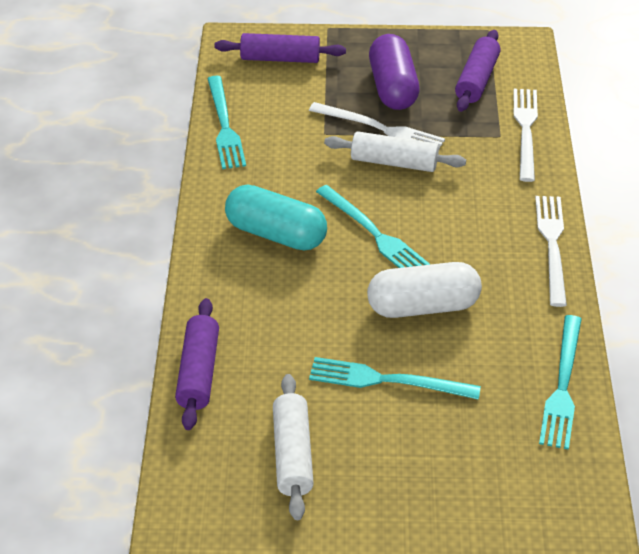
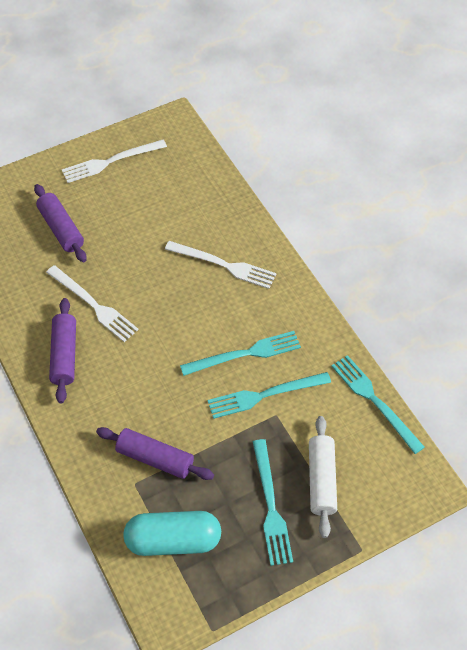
purple capsule: 1 -> 0
white capsule: 1 -> 0
white rolling pin: 2 -> 1

